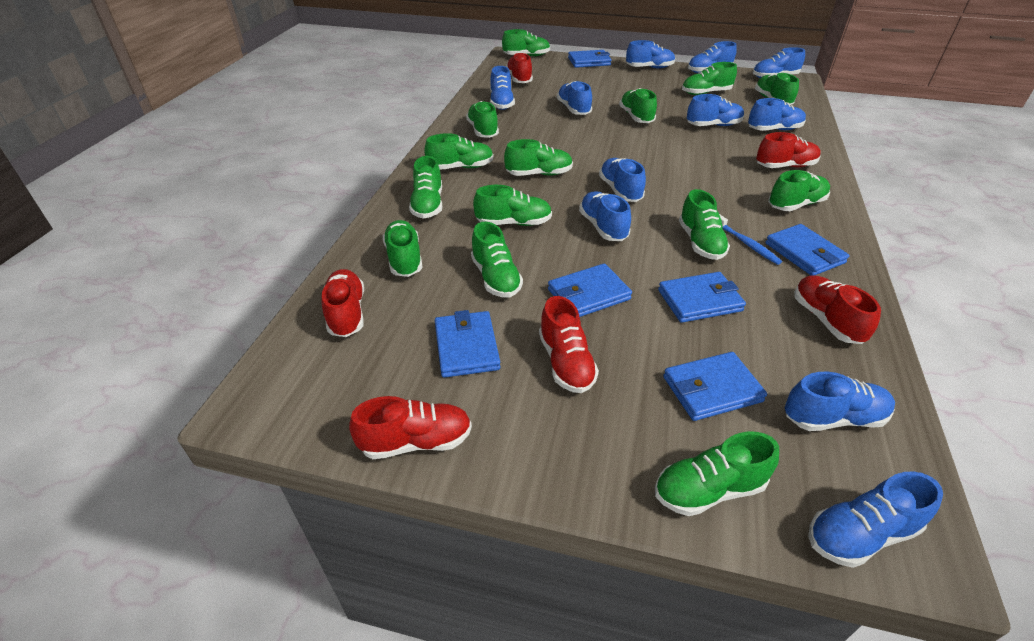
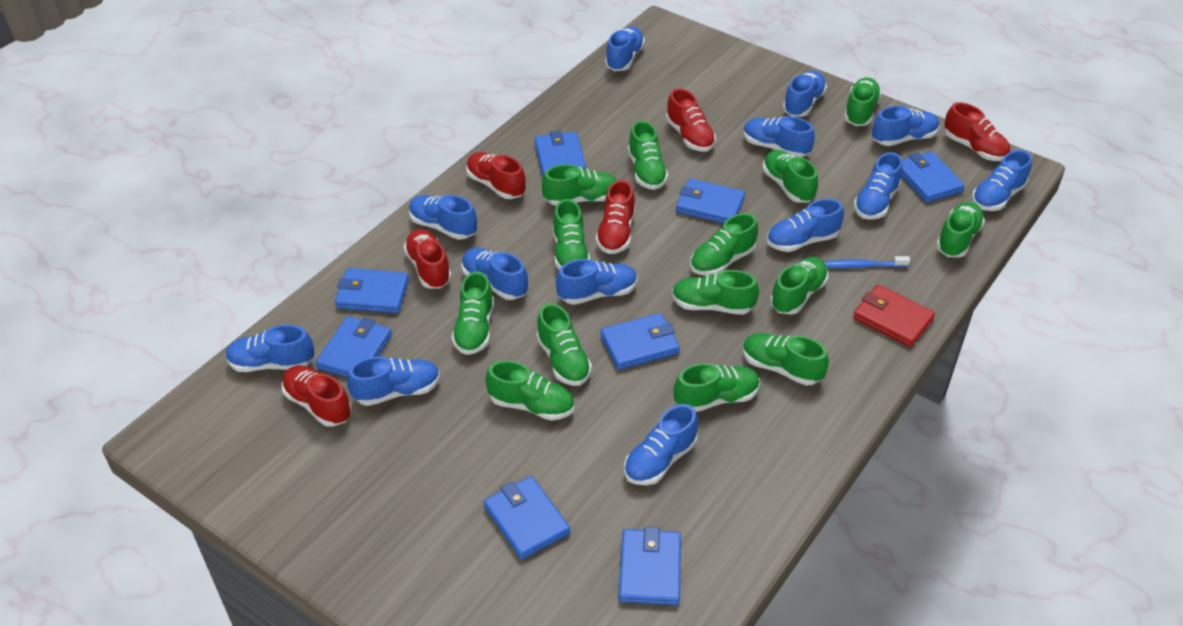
blue shoe: 11 -> 13
blue wallet: 6 -> 8
red wallet: 0 -> 1

